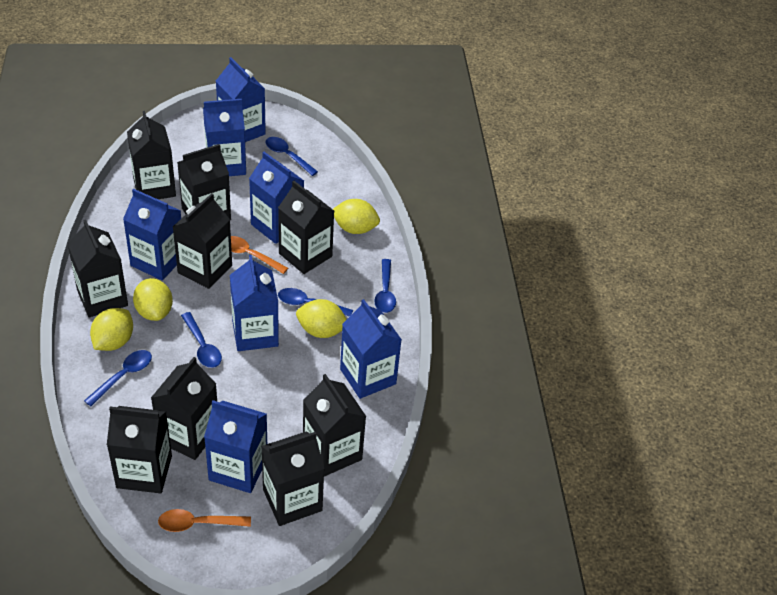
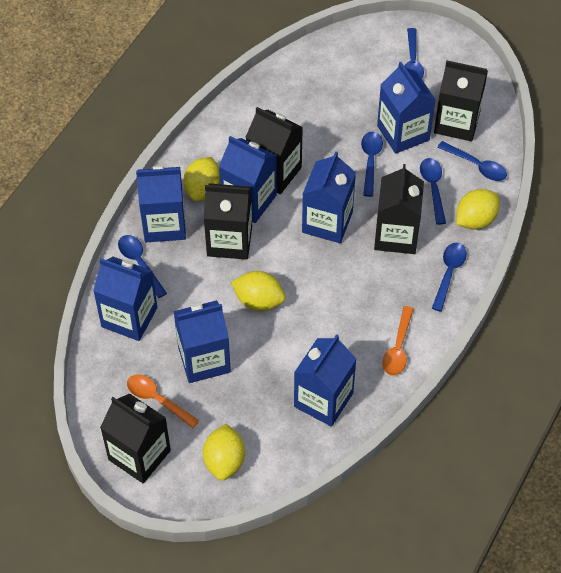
black carton: 9 -> 5
blue spoon: 5 -> 6

